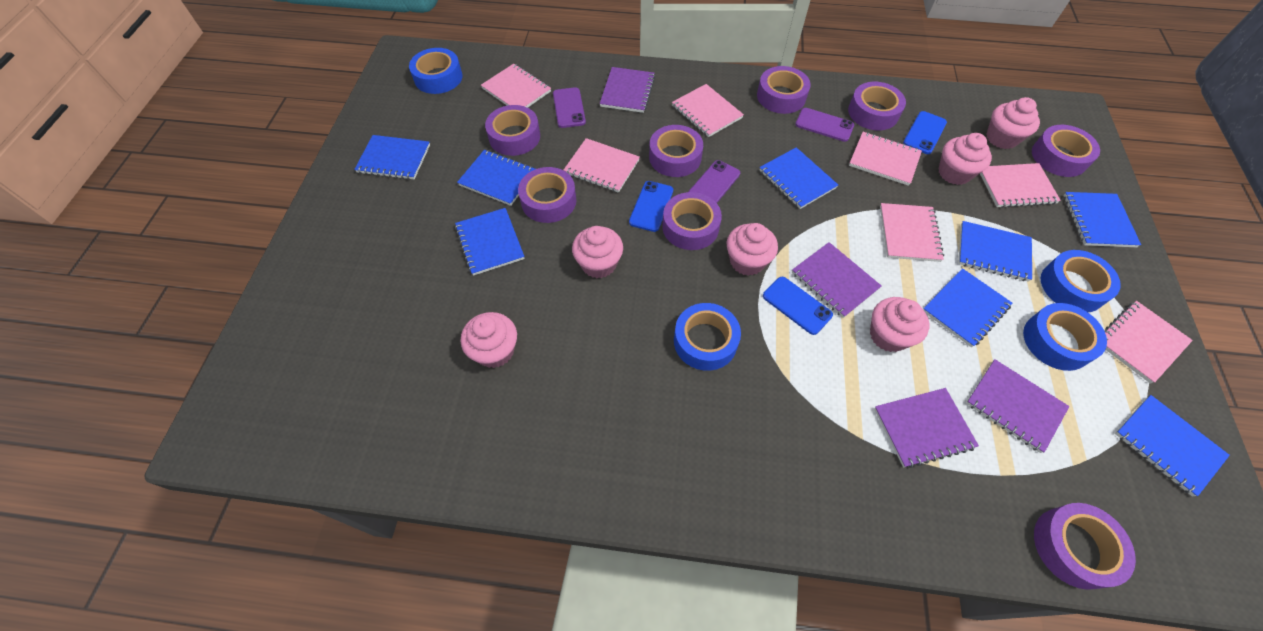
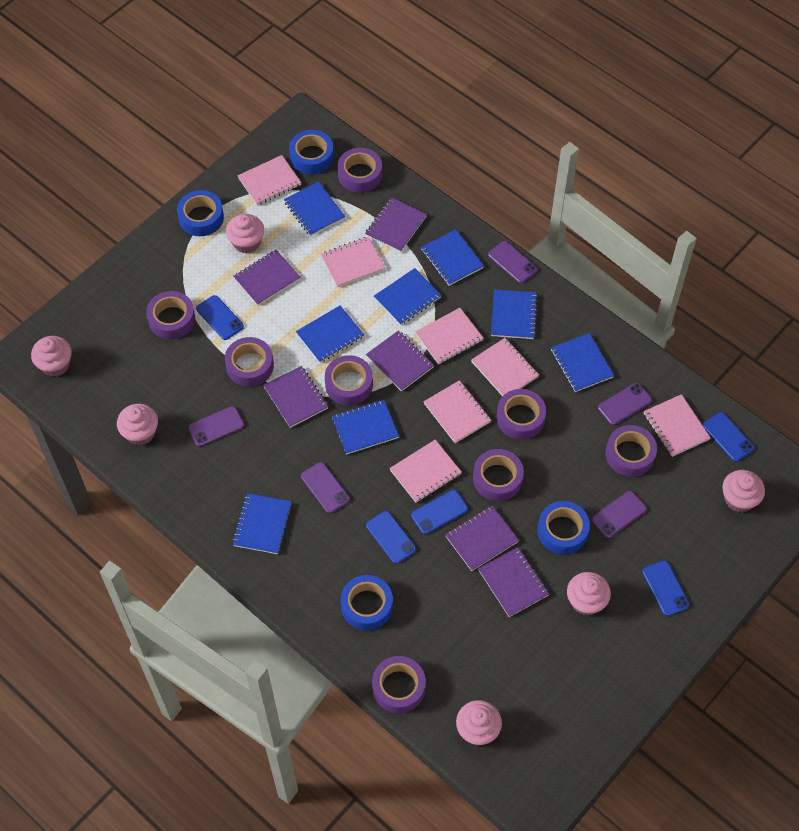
blue phone: 3 -> 5
purple notebook: 4 -> 6
purple phone: 3 -> 5

